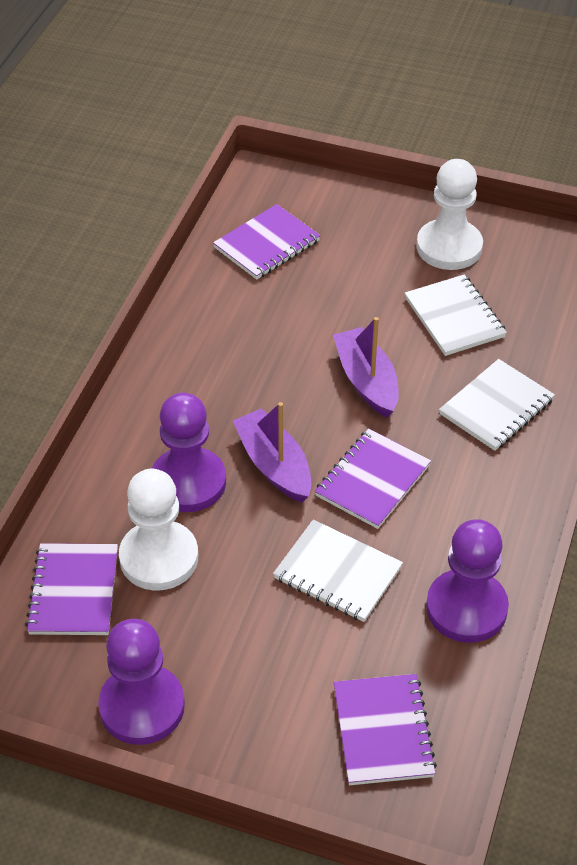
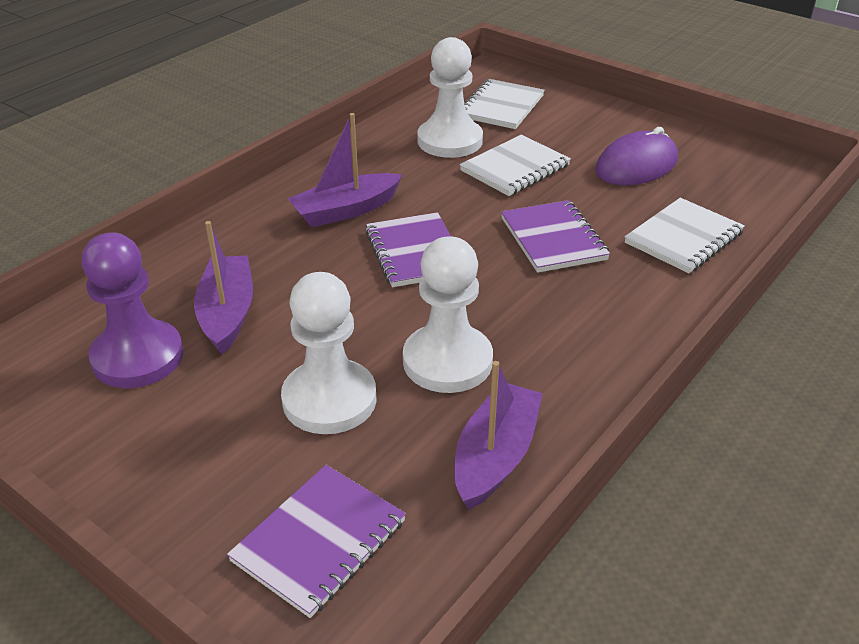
purple boat: 2 -> 3
purple mouse: 0 -> 1
purple notebook: 4 -> 3
purple pawn: 3 -> 1
white pawn: 2 -> 3

